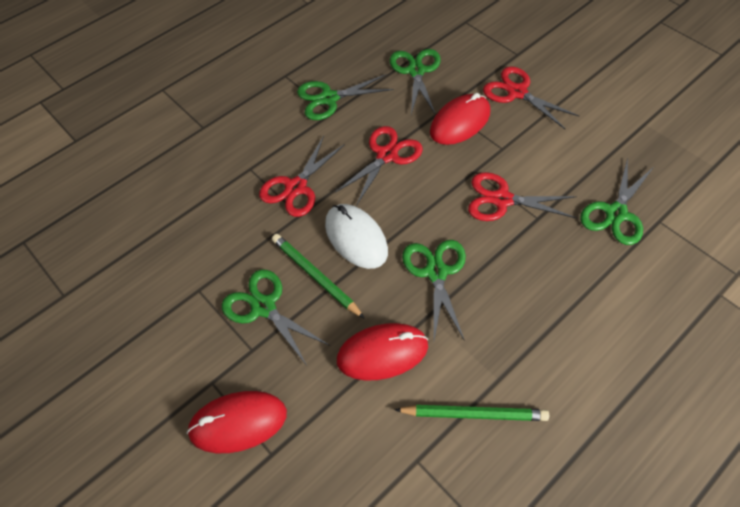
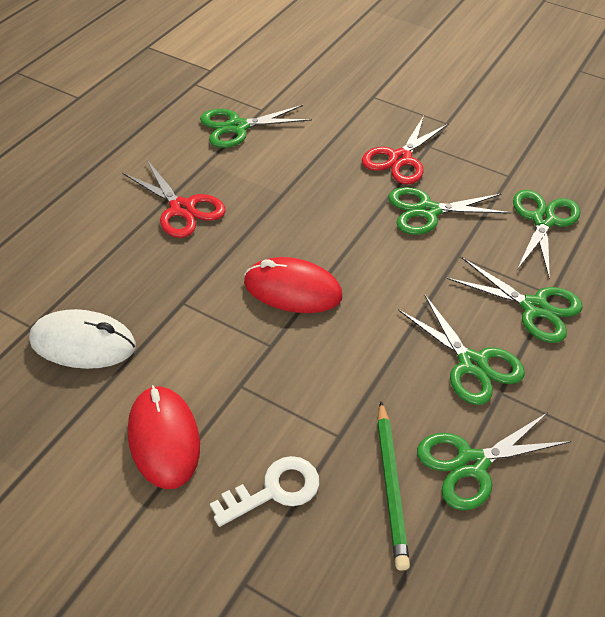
green pencil: 2 -> 1
green scissors: 5 -> 6
red mouse: 3 -> 2
red scissors: 4 -> 2
white key: 0 -> 1

